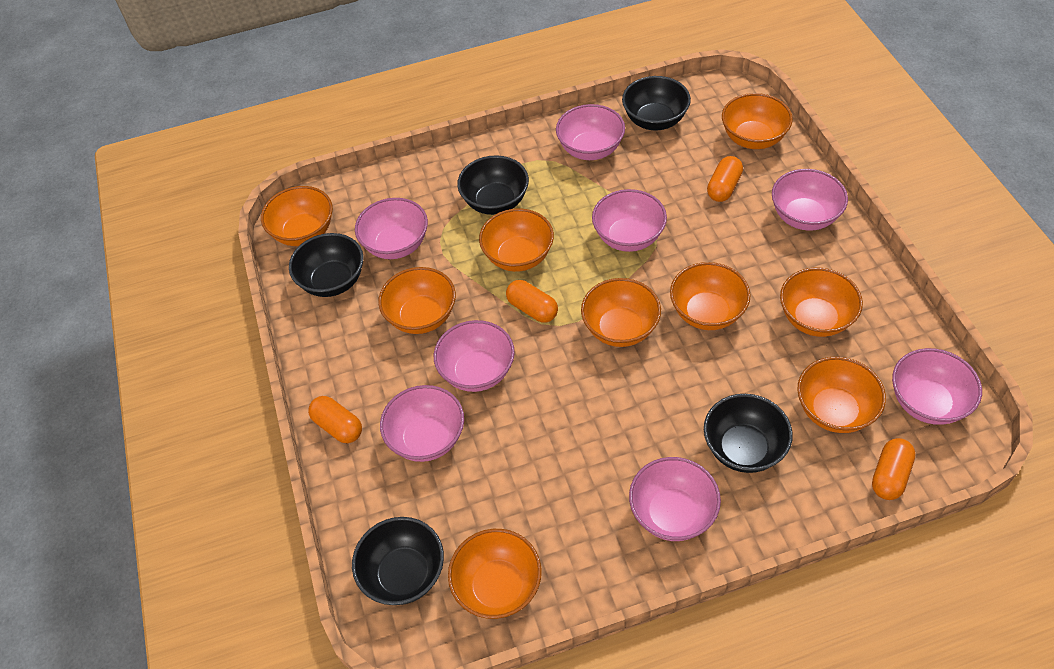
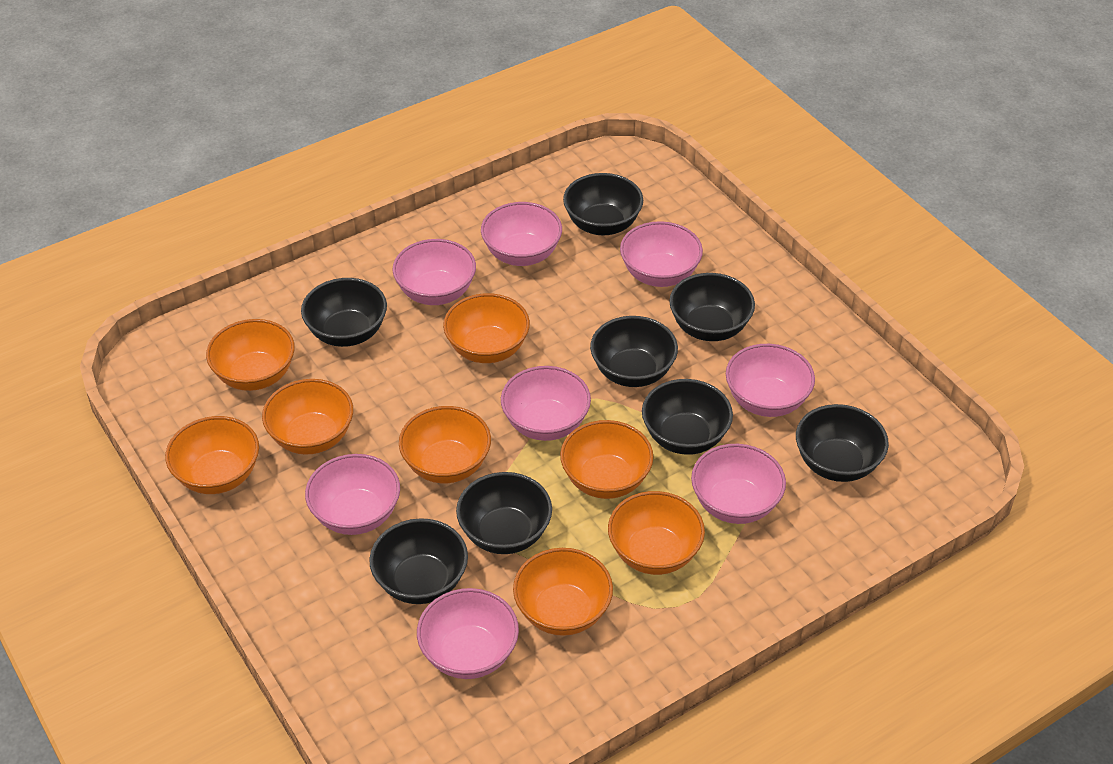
black bowl: 5 -> 8
orange bowl: 9 -> 8
orange capsule: 4 -> 0

